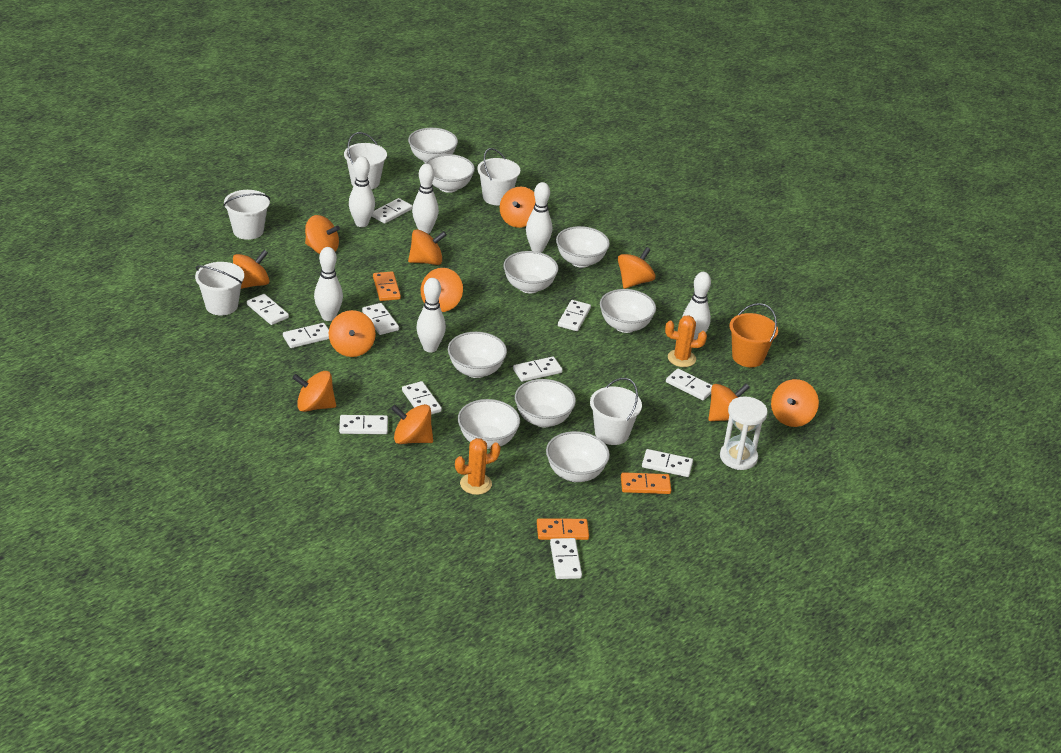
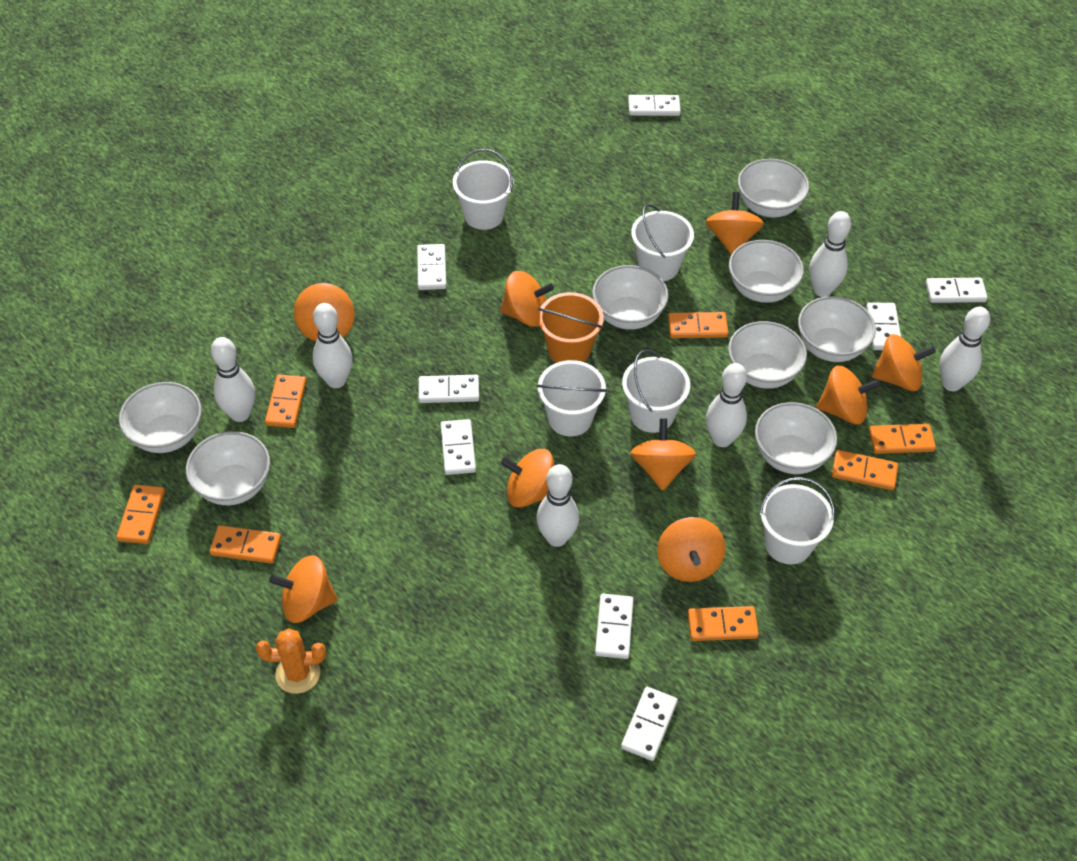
orange cactus: 2 -> 1
orange domino: 3 -> 7
orange spinning top: 11 -> 9
white bowl: 9 -> 8
white domino: 11 -> 8
white hourglass: 1 -> 0

